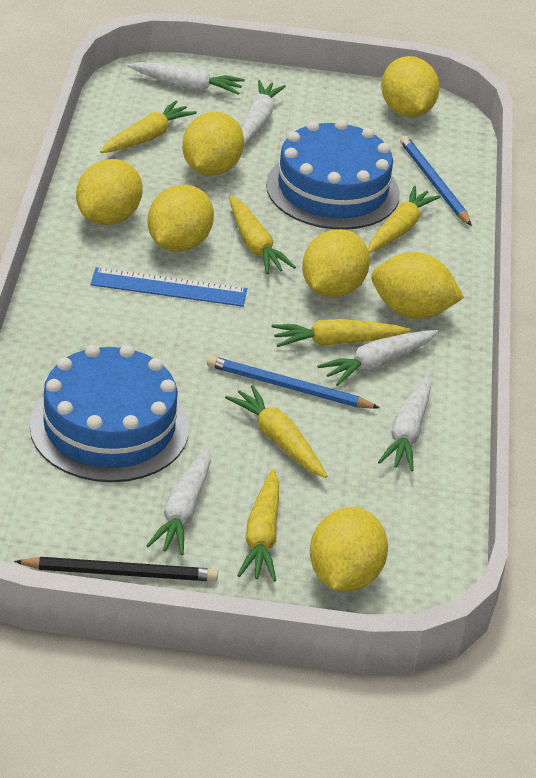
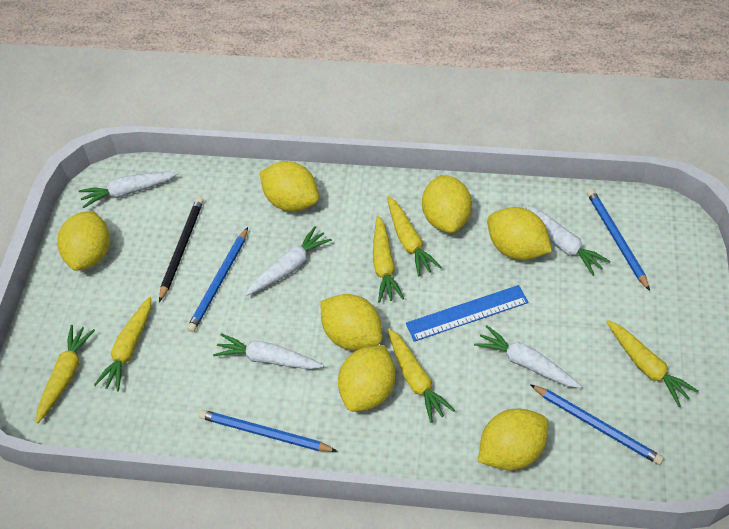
blue cake: 2 -> 0
blue pencil: 2 -> 4

